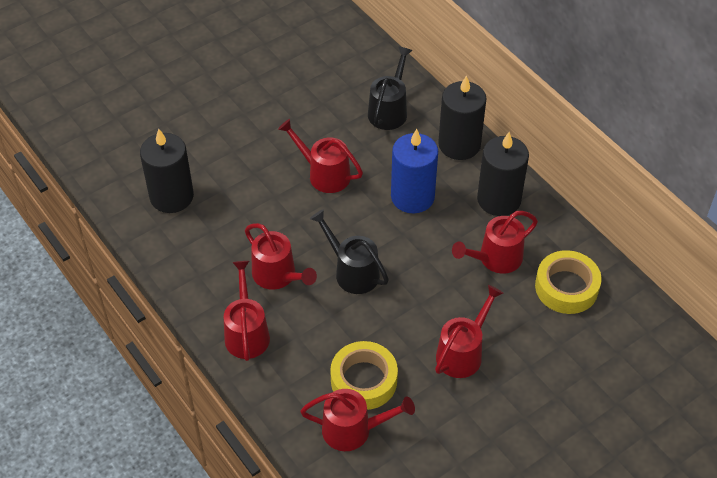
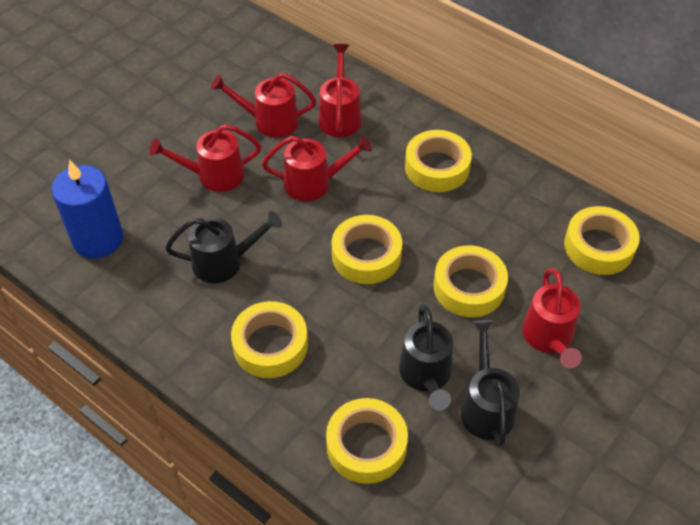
black candle: 3 -> 0
black watering can: 2 -> 3
red watering can: 6 -> 5
yellow tape: 2 -> 6

